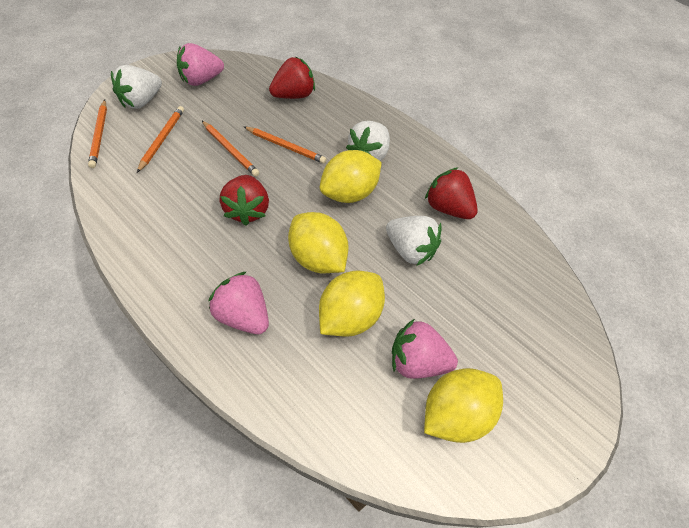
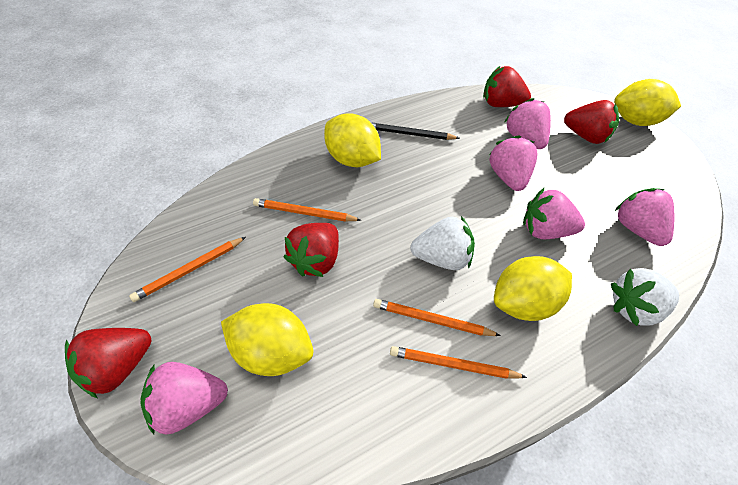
black pencil: 0 -> 1
pink strawberry: 3 -> 5
red strawberry: 3 -> 4
white strawberry: 3 -> 2

